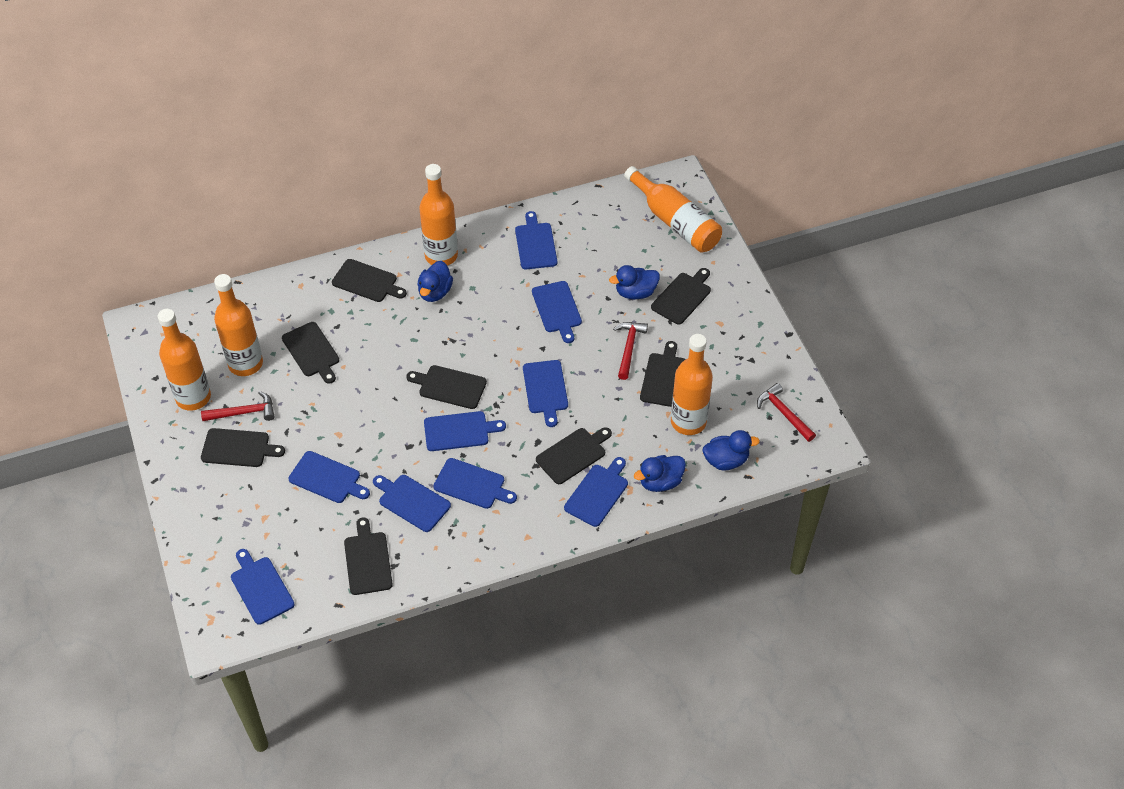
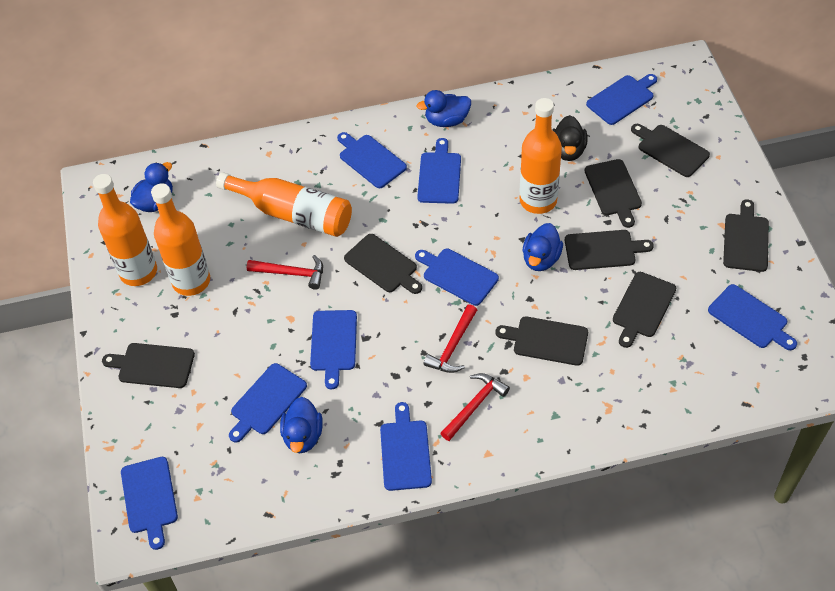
black duck: 0 -> 1
orange bottle: 5 -> 4

